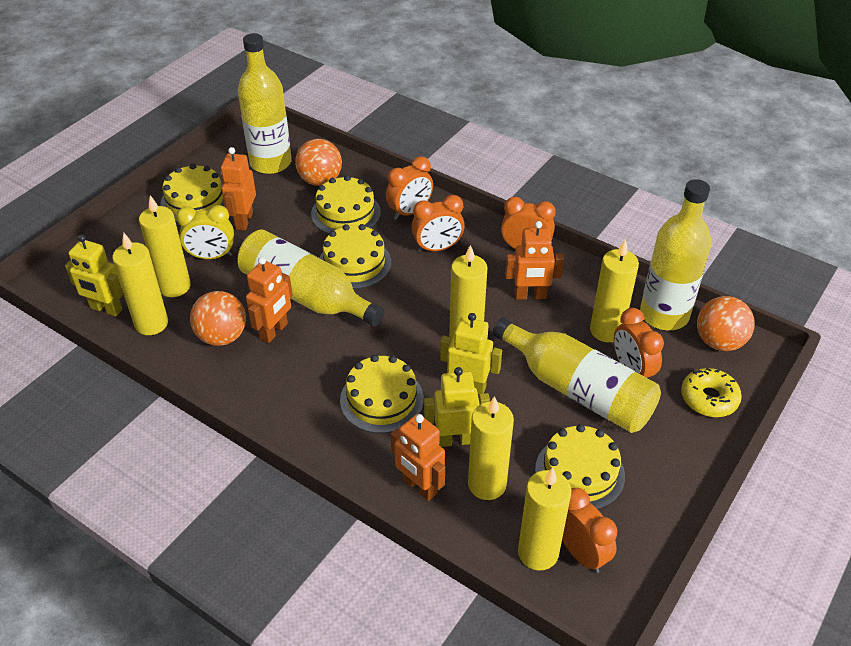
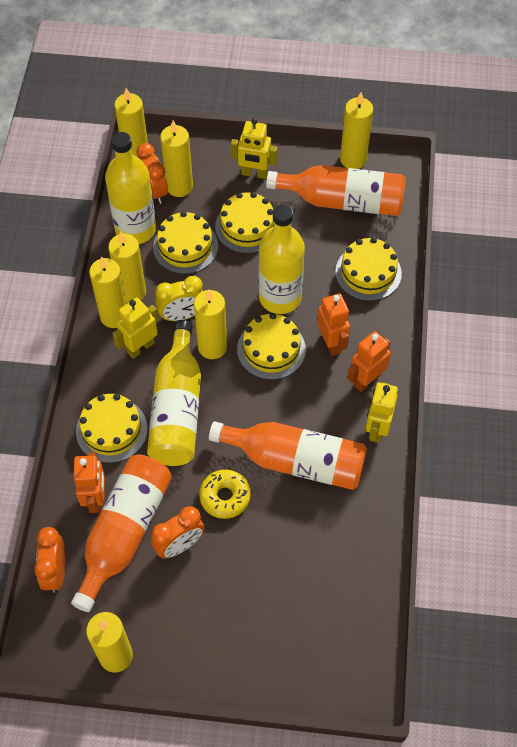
orange ball: 3 -> 0
orange bottle: 0 -> 3
orange clock: 5 -> 3
orange robot: 4 -> 3
yellow bottle: 4 -> 3
yellow candle: 6 -> 7

